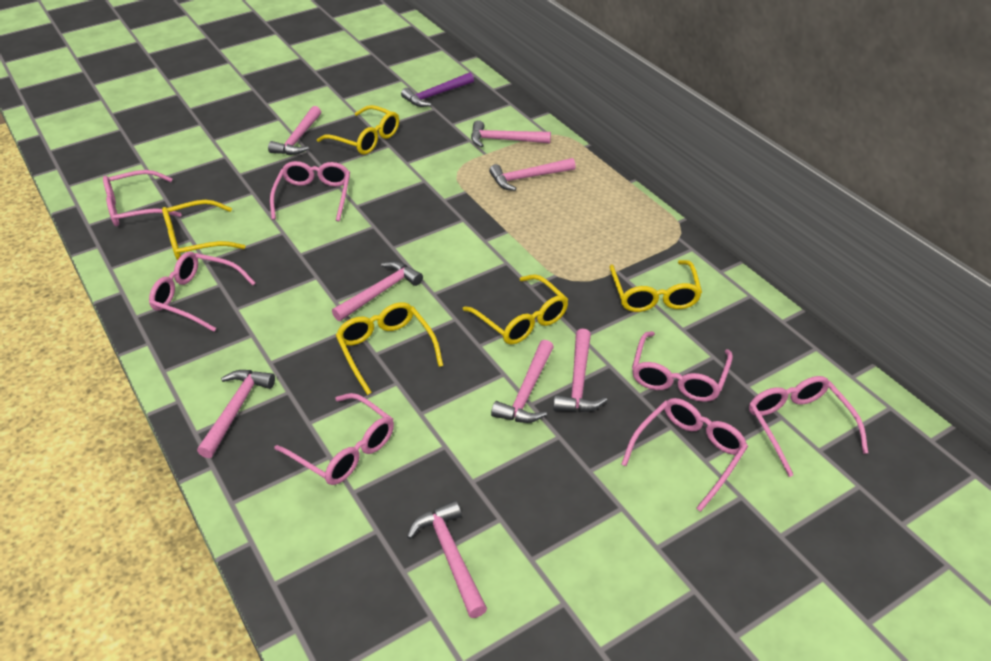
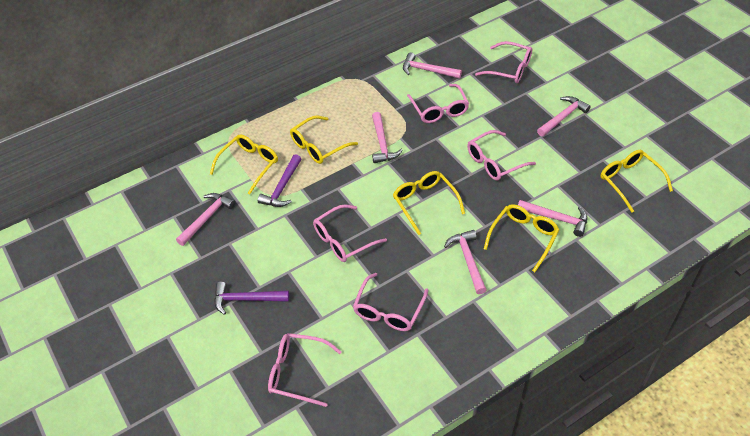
pink glasses: 7 -> 6
pink hammer: 8 -> 6
purple hammer: 1 -> 2

